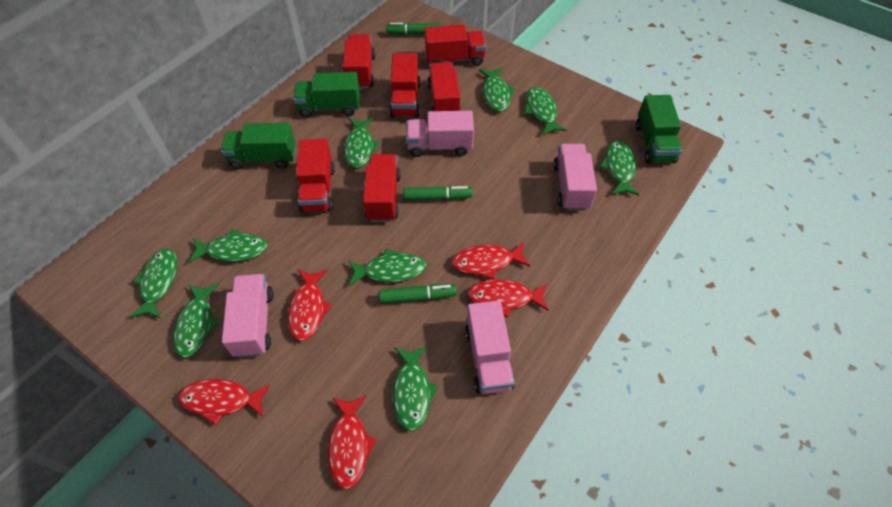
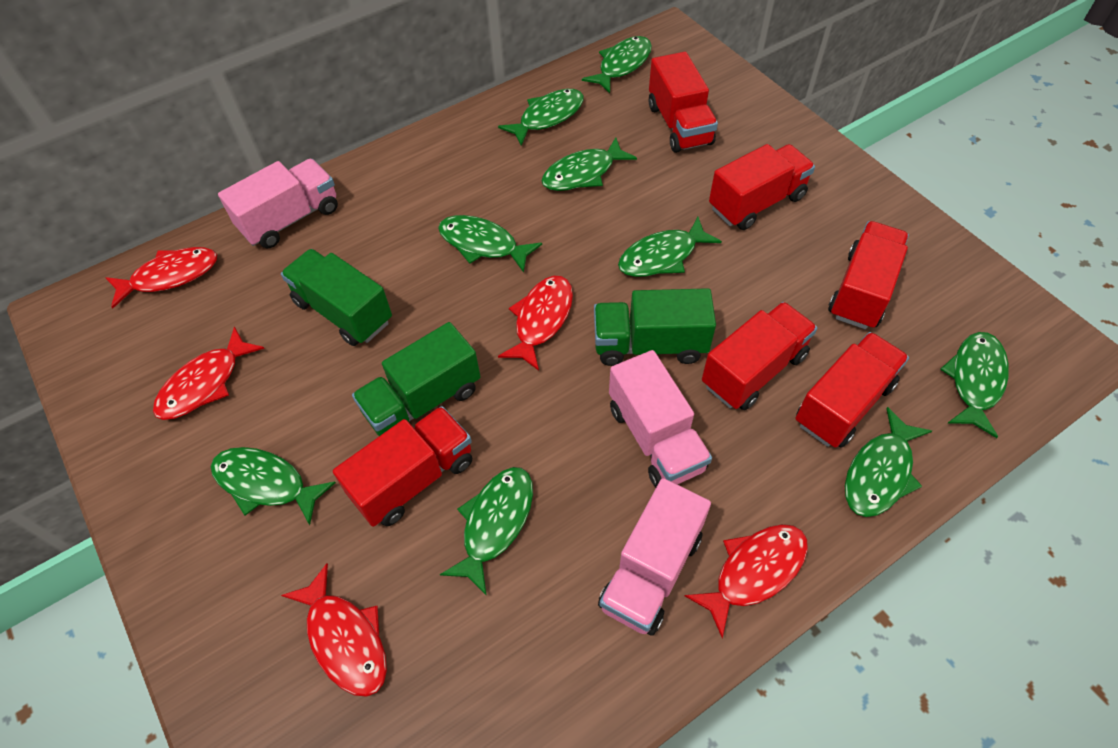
green marker: 3 -> 0
pink truck: 4 -> 3

